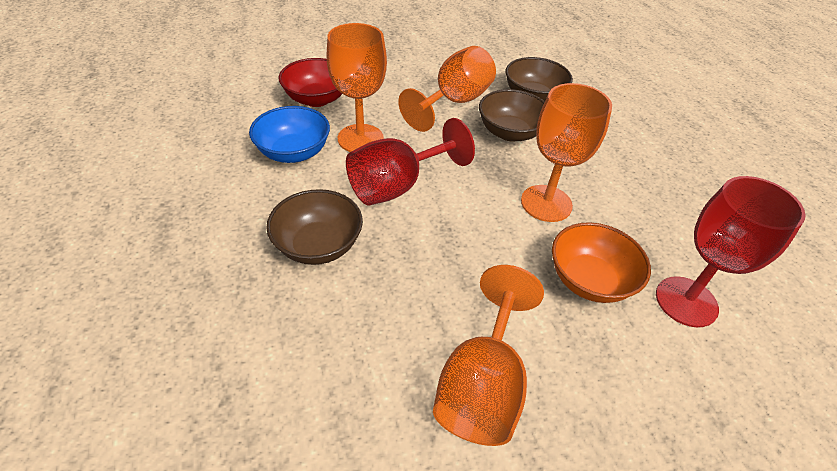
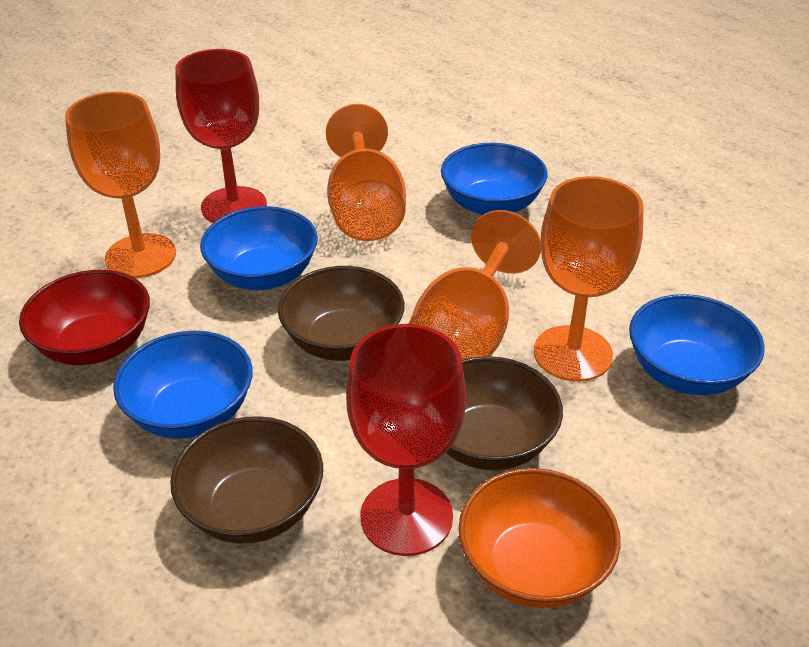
blue bowl: 1 -> 4

